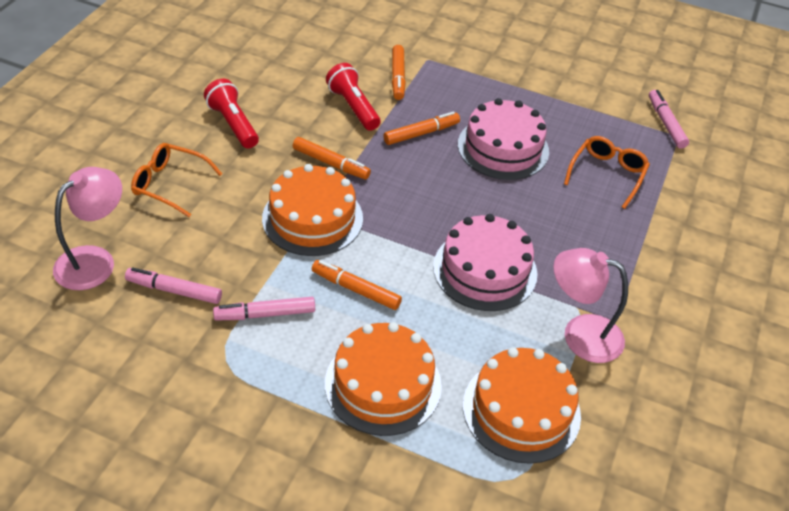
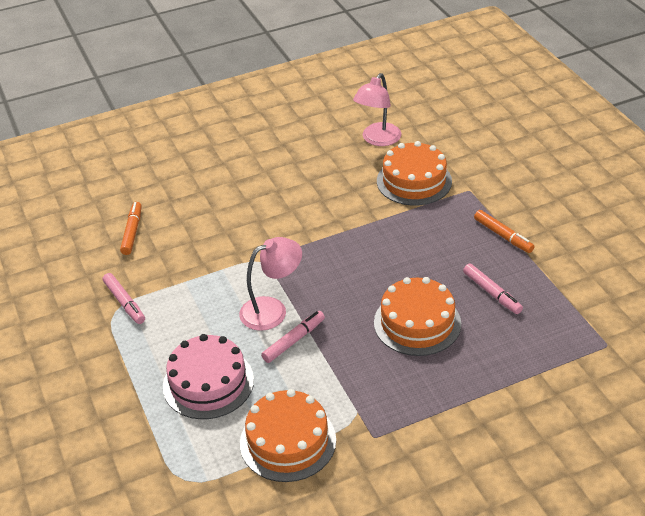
orange glasses: 2 -> 0
orange marker: 4 -> 2
pink cake: 2 -> 1
red flashlight: 2 -> 0

